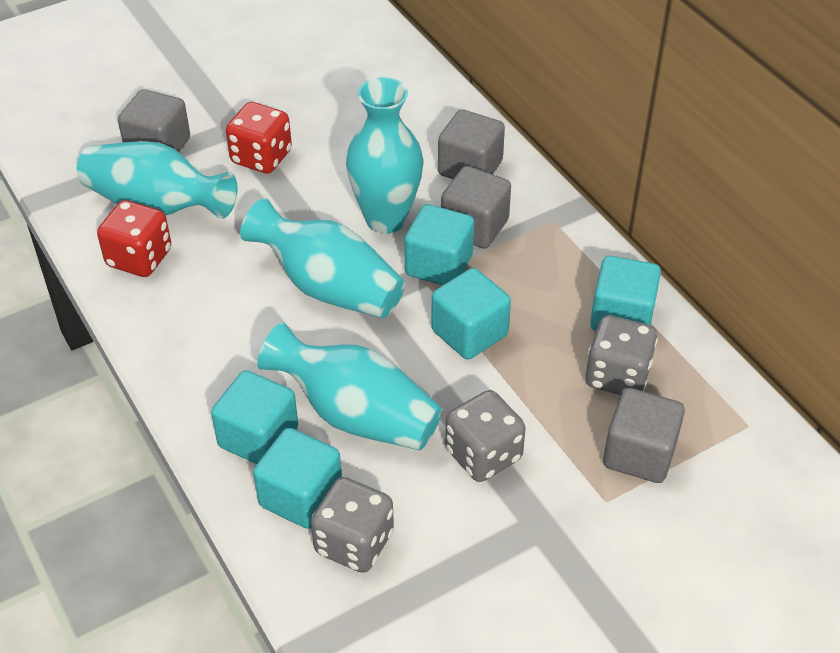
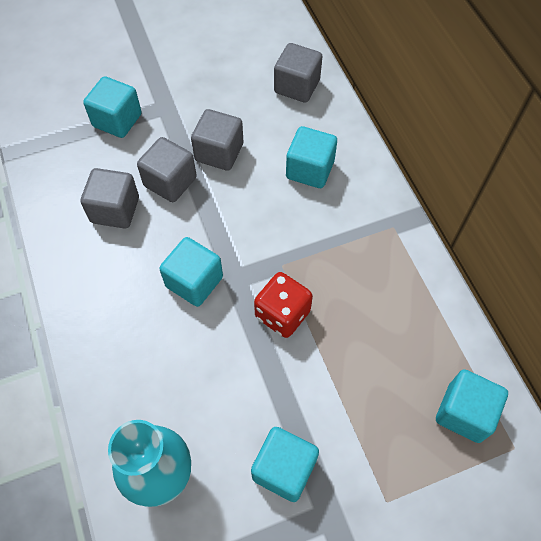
grey dice: 3 -> 0
red dice: 2 -> 1
turquoise vase: 4 -> 1

